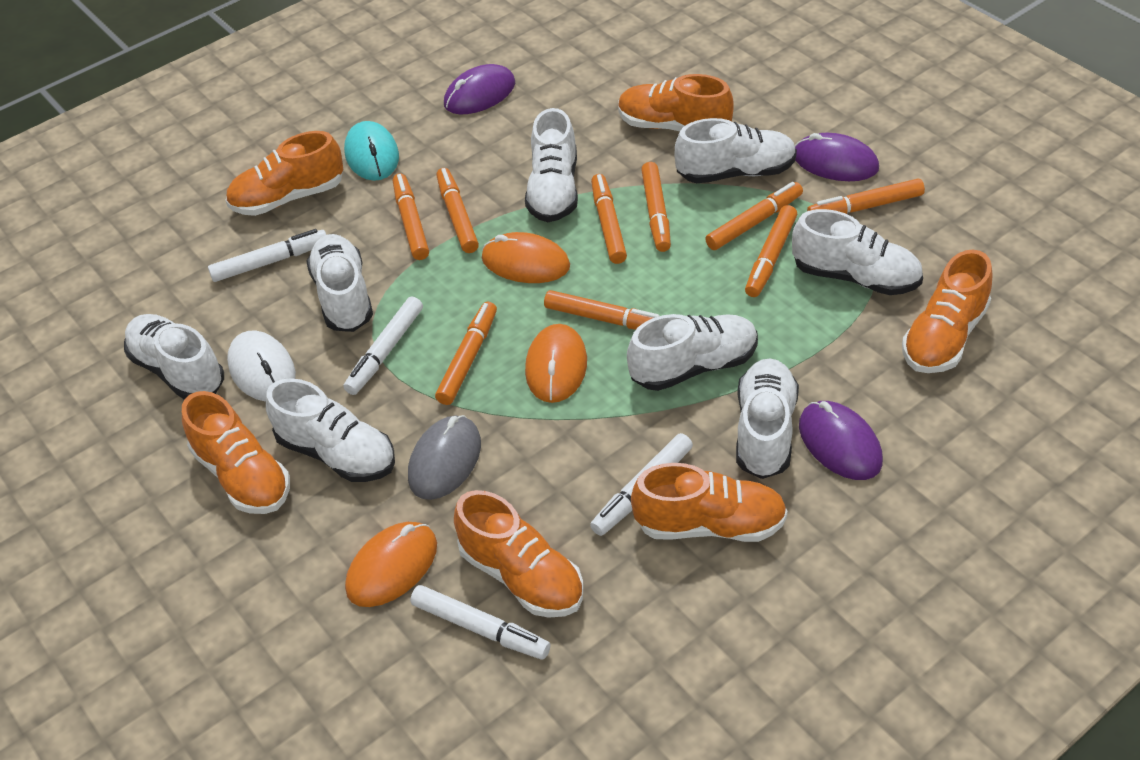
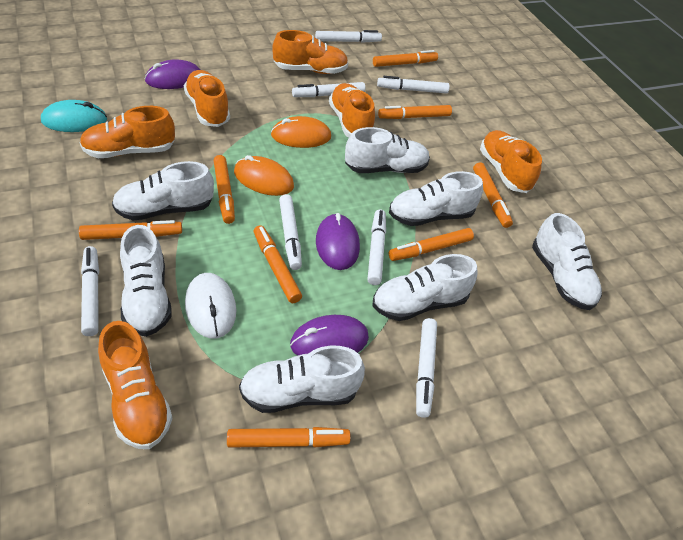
grey mouse: 1 -> 0
orange marker: 9 -> 8
orange mouse: 3 -> 2
white marker: 4 -> 7
white shoe: 8 -> 7

